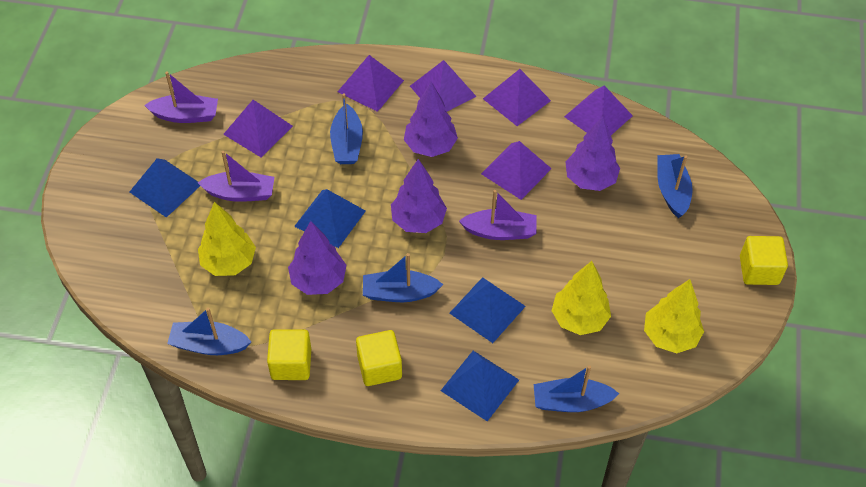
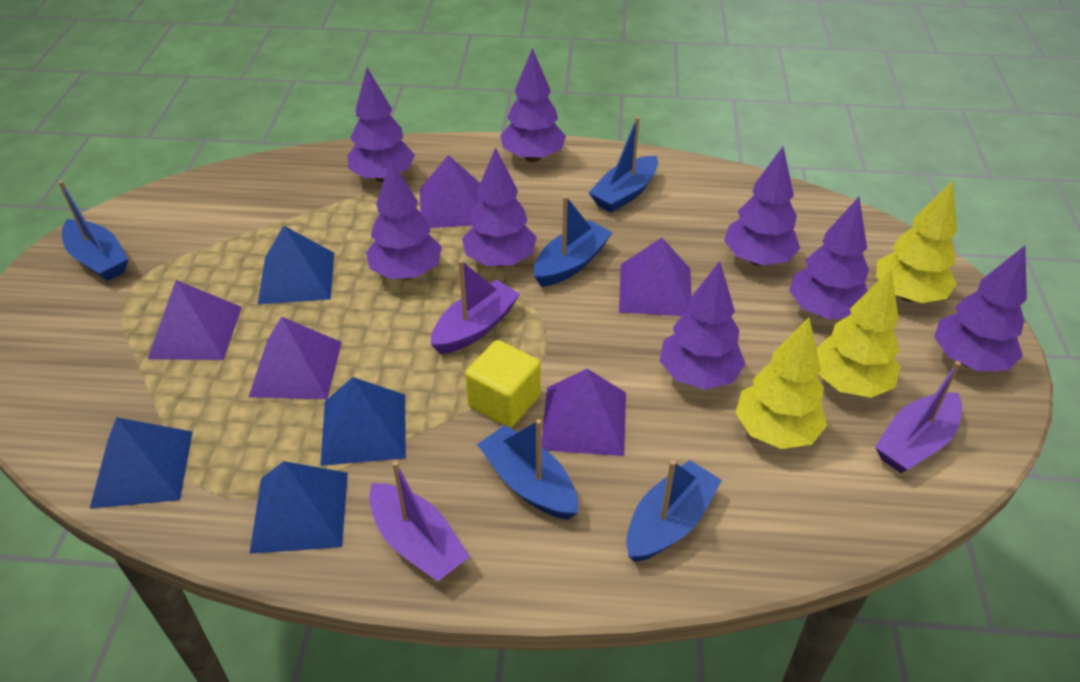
purple pyramid: 6 -> 5
purple tree: 4 -> 8
yellow cube: 3 -> 1

